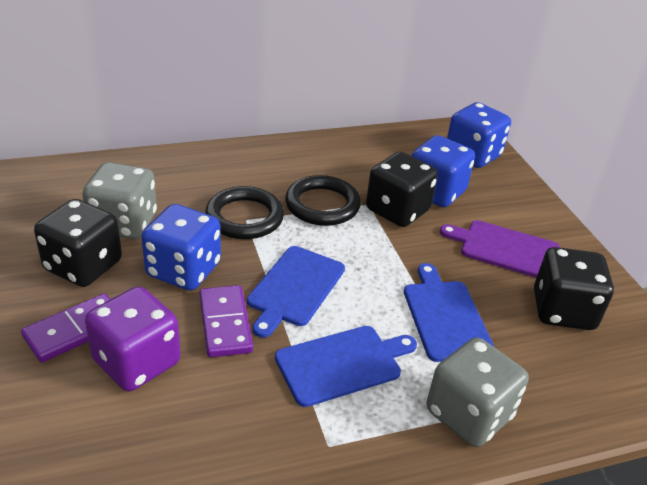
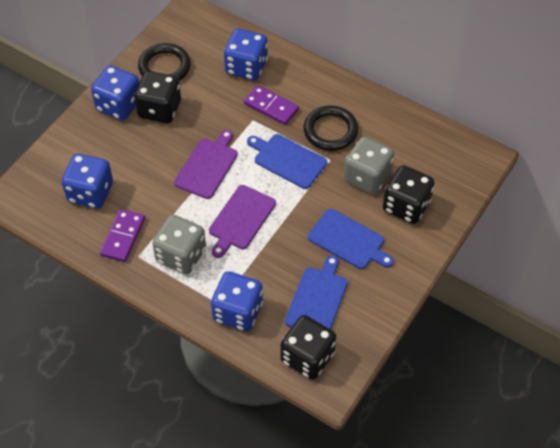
blue dice: 3 -> 4
purple cutting board: 1 -> 2
purple dice: 1 -> 0

